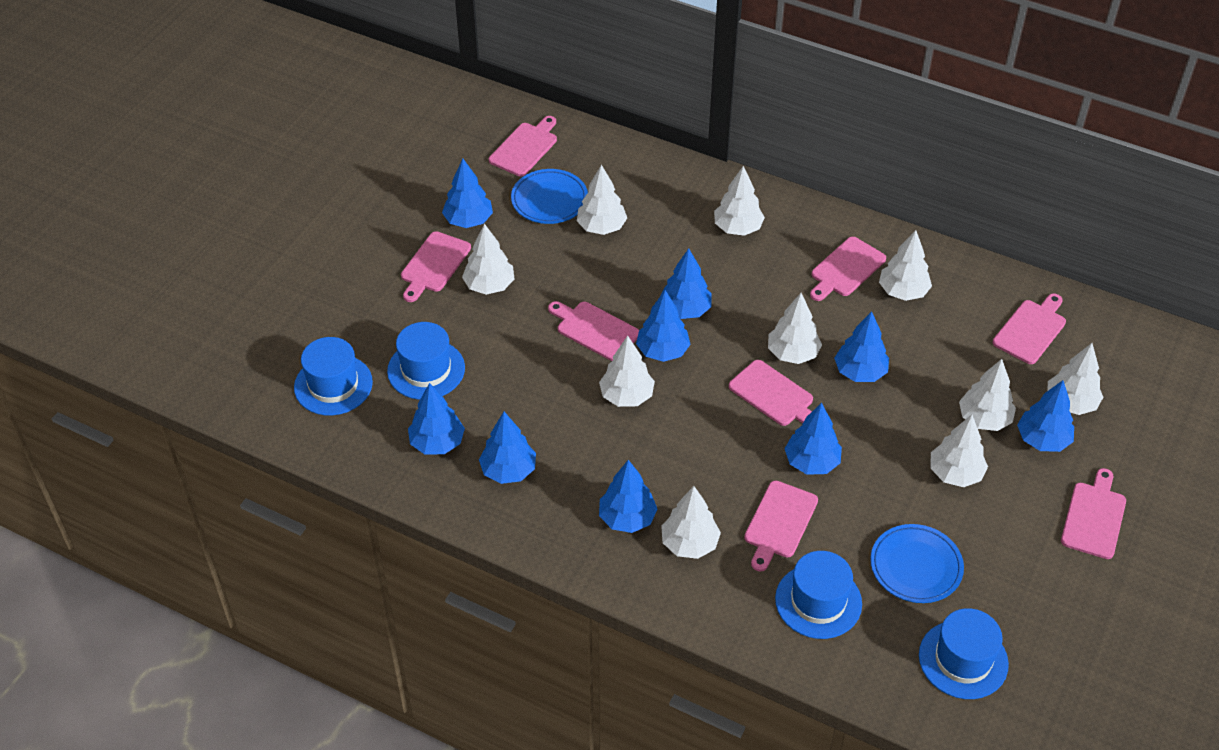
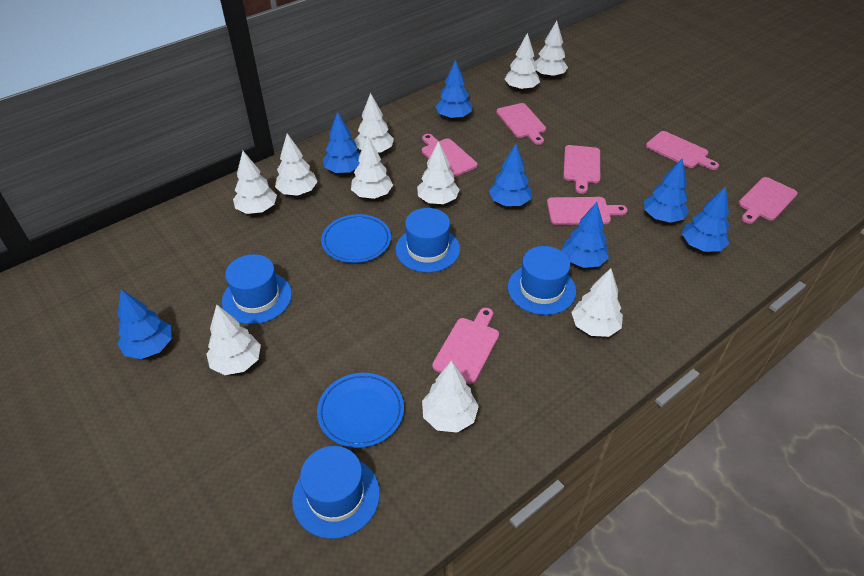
blue tree: 9 -> 7
pink cutting board: 8 -> 7

